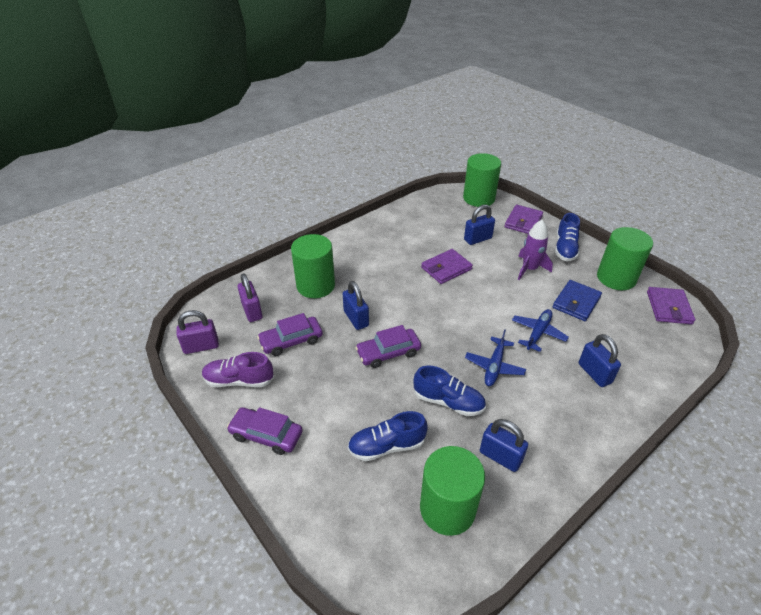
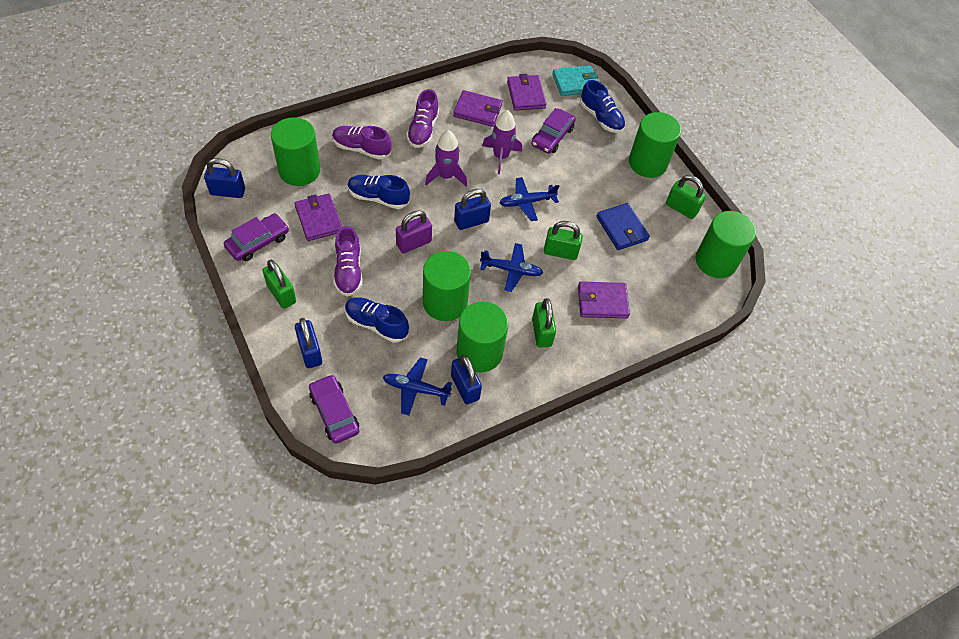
blue plane: 2 -> 3
green cylinder: 4 -> 5
green padlock: 0 -> 4
purple padlock: 2 -> 1
purple rocket: 1 -> 2
purple shoe: 1 -> 3
purple wallet: 3 -> 4
turquoise wallet: 0 -> 1

